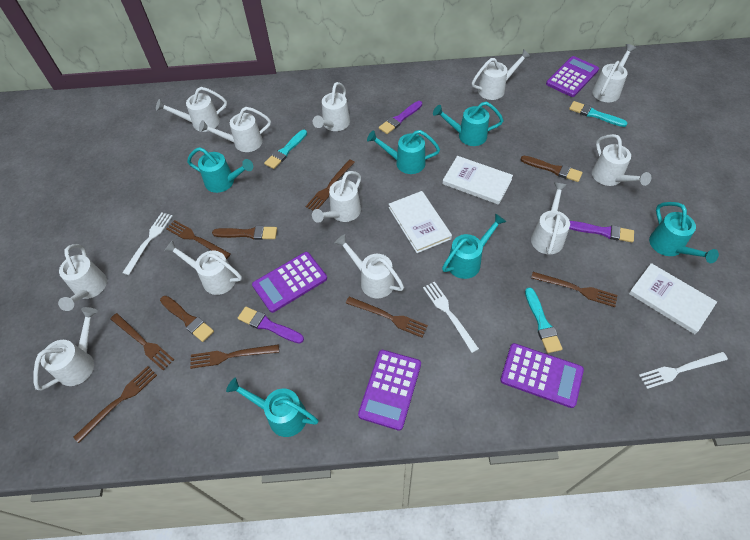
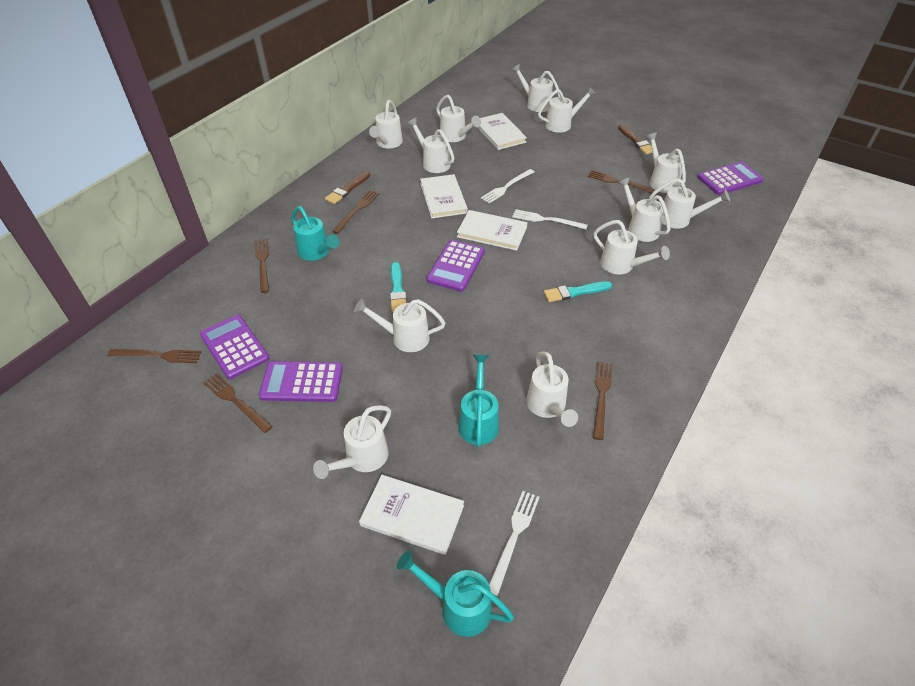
brown brush: 3 -> 2
brown fork: 7 -> 6
purple brush: 3 -> 0
turquoise brush: 3 -> 2
turquoise watering can: 6 -> 3
white book: 3 -> 4

